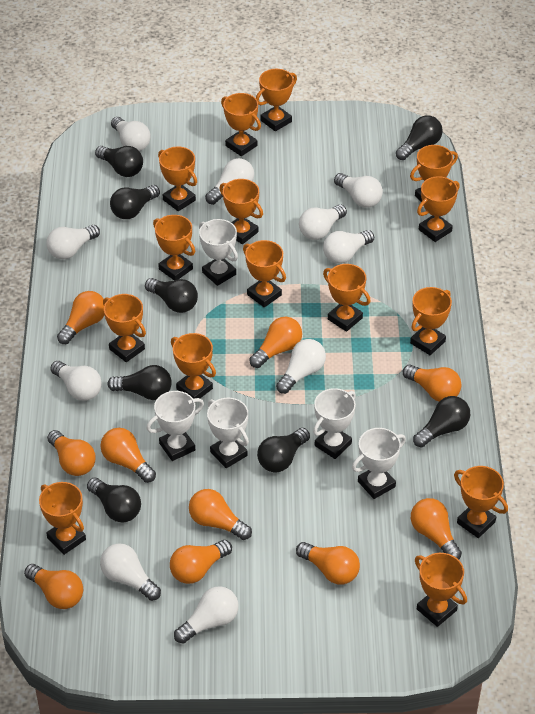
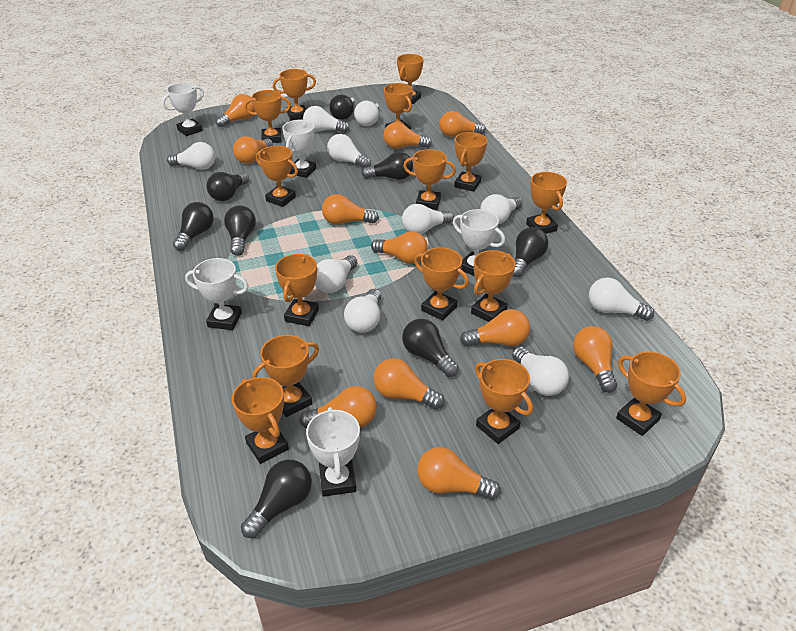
orange light bulb: 10 -> 11

